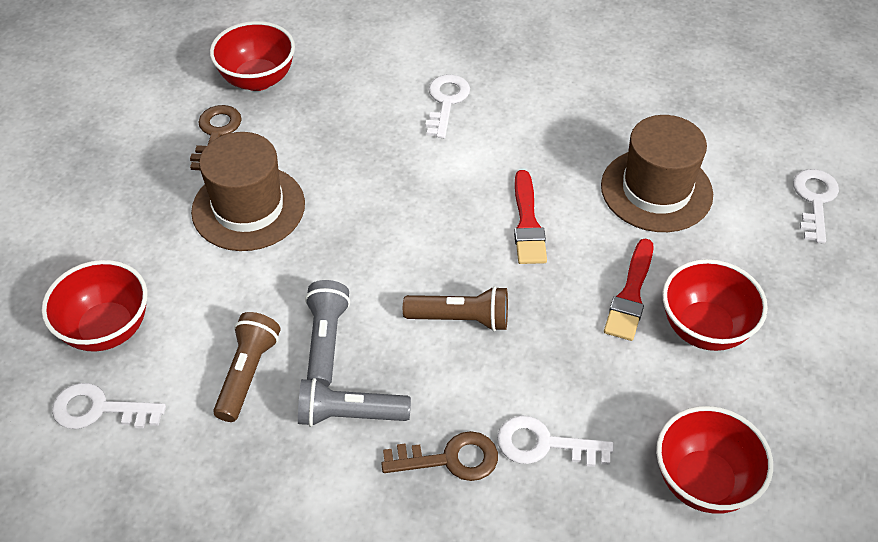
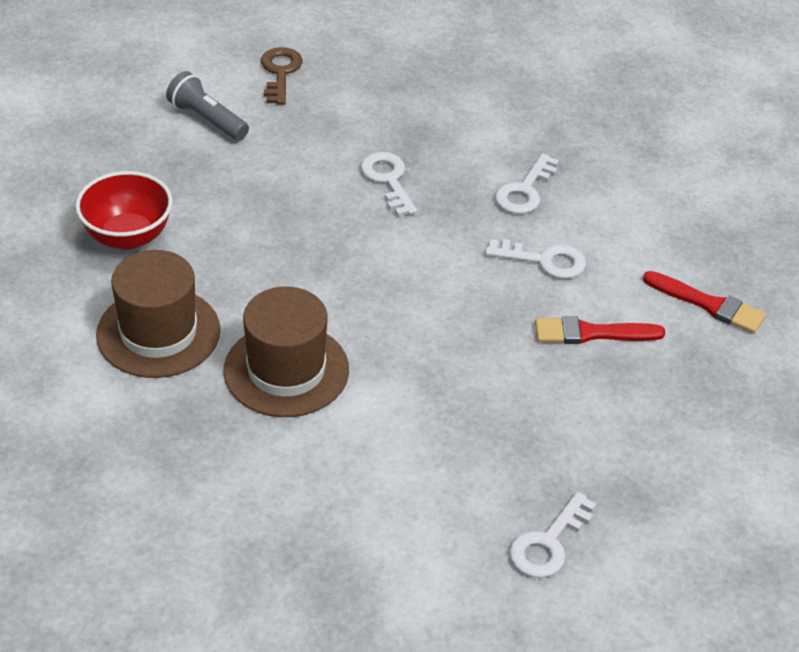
brown flashlight: 2 -> 0
brown key: 2 -> 1
grey flashlight: 2 -> 1
red bowl: 4 -> 1

